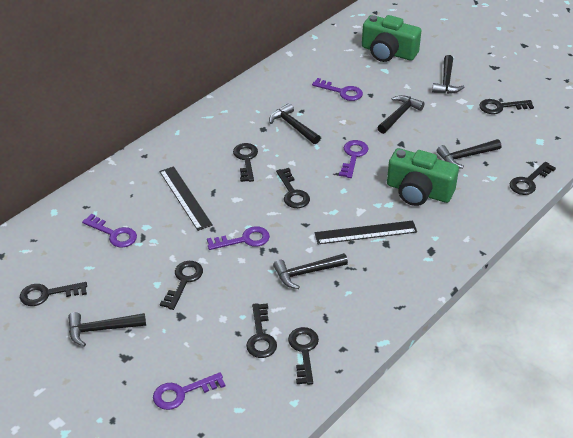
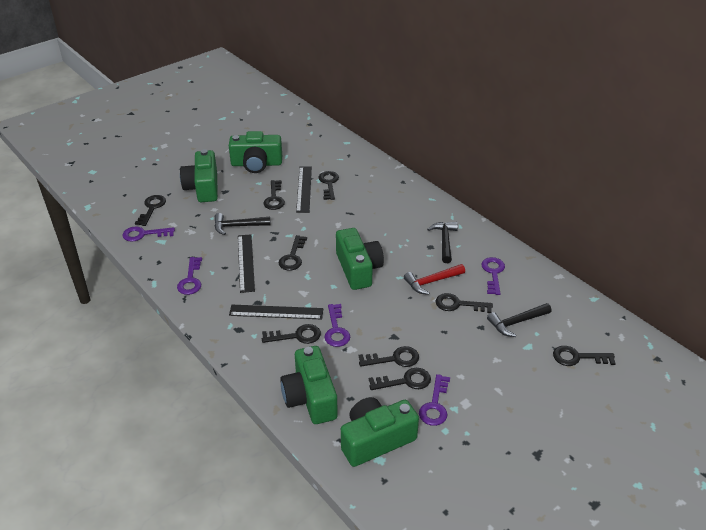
black hammer: 6 -> 3
black key: 8 -> 9
black ruler: 2 -> 3
green camera: 2 -> 5
red hammer: 0 -> 1

